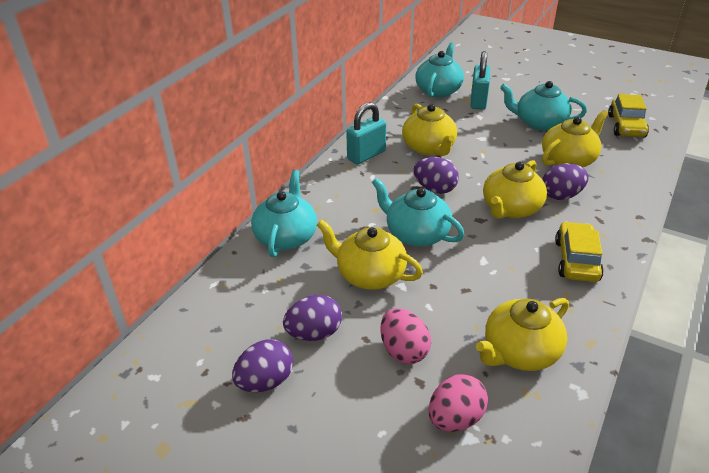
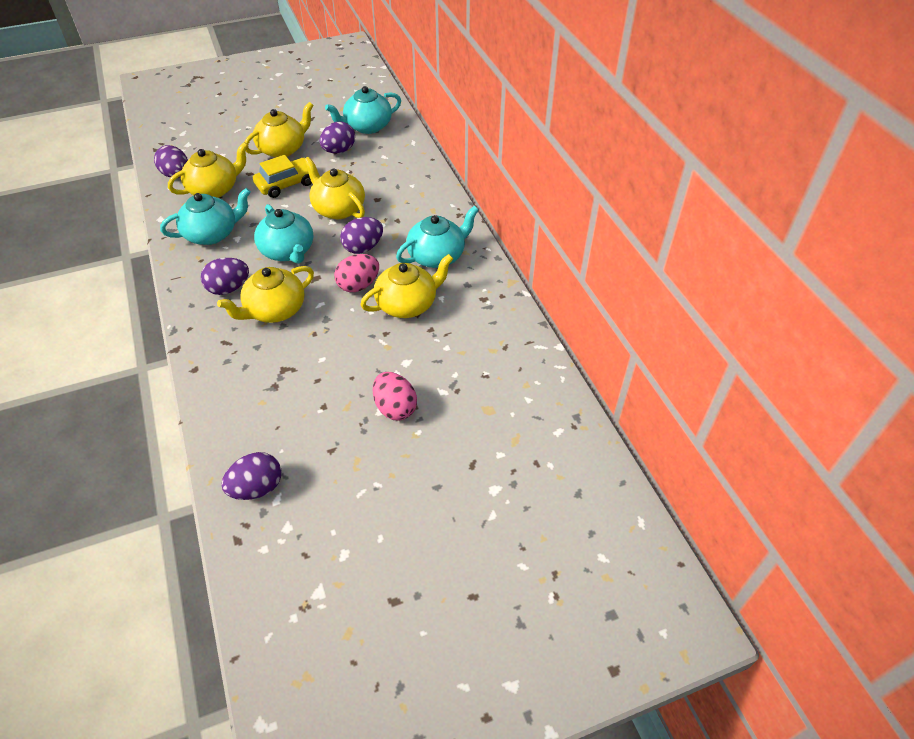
purple egg: 4 -> 5
turquoise padlock: 2 -> 0
yellow car: 2 -> 1

